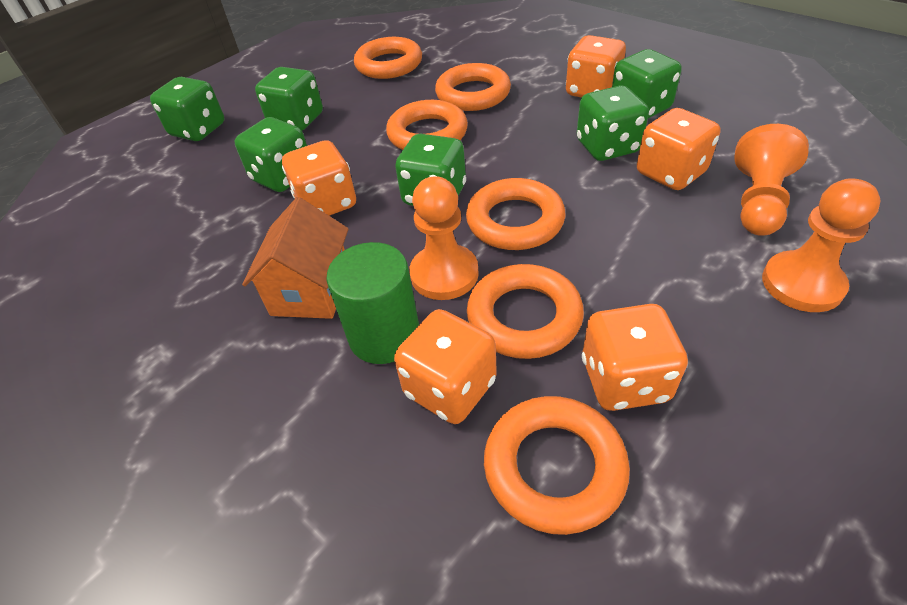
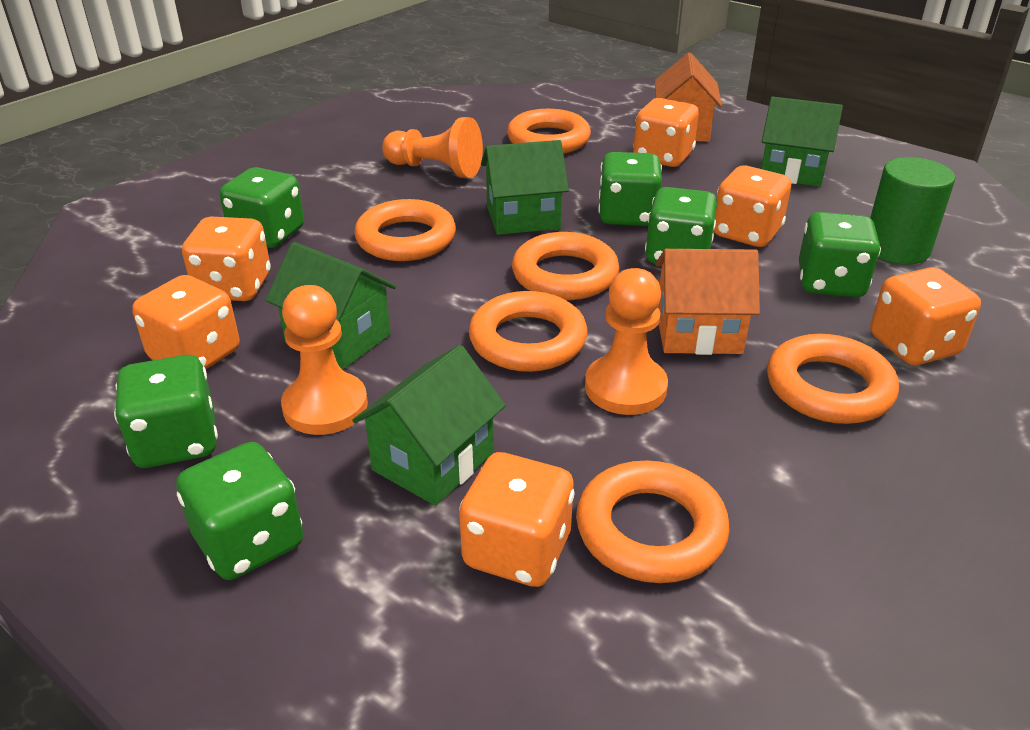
green house: 0 -> 4
orange dice: 5 -> 6
orange house: 1 -> 2

